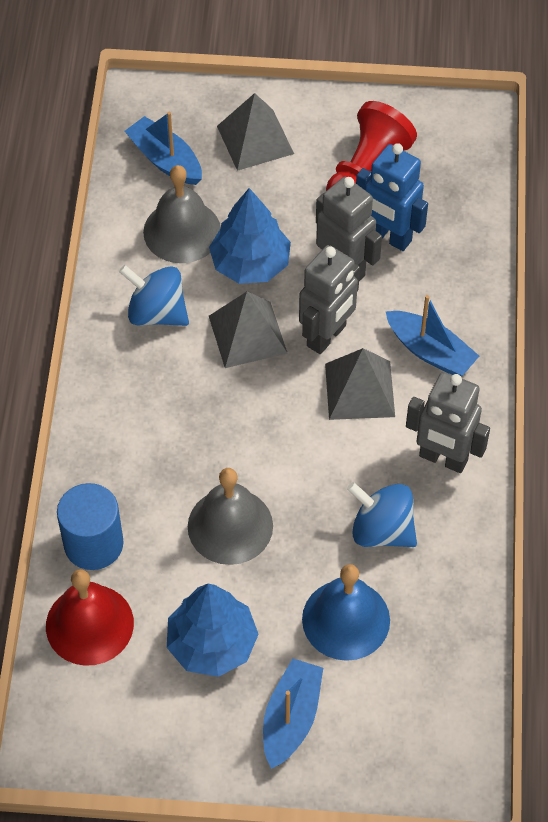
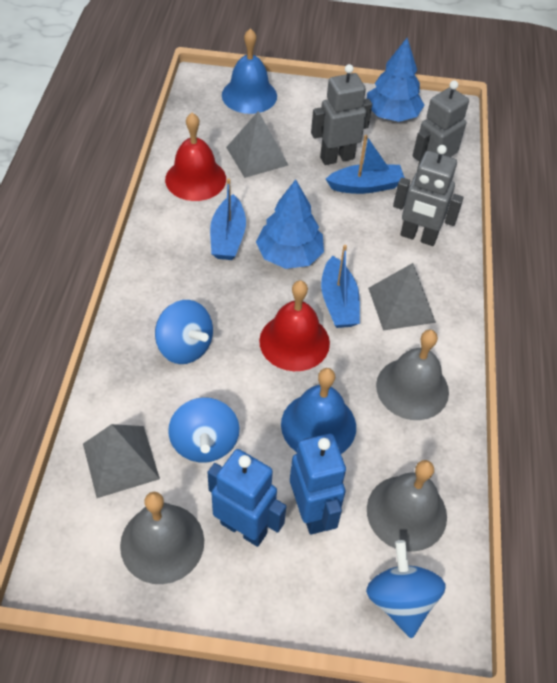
blue bell: 1 -> 2
blue cylinder: 1 -> 0
blue robot: 1 -> 2
blue spinning top: 2 -> 3
grey bell: 2 -> 3
red bell: 1 -> 2
red pawn: 1 -> 0

